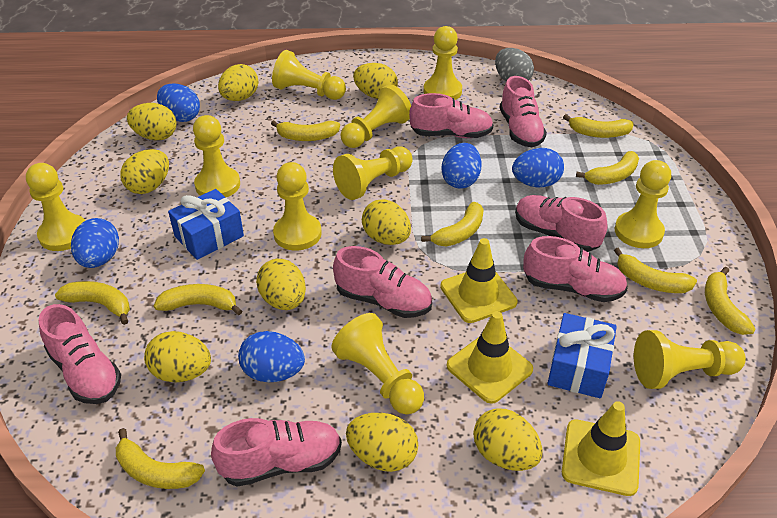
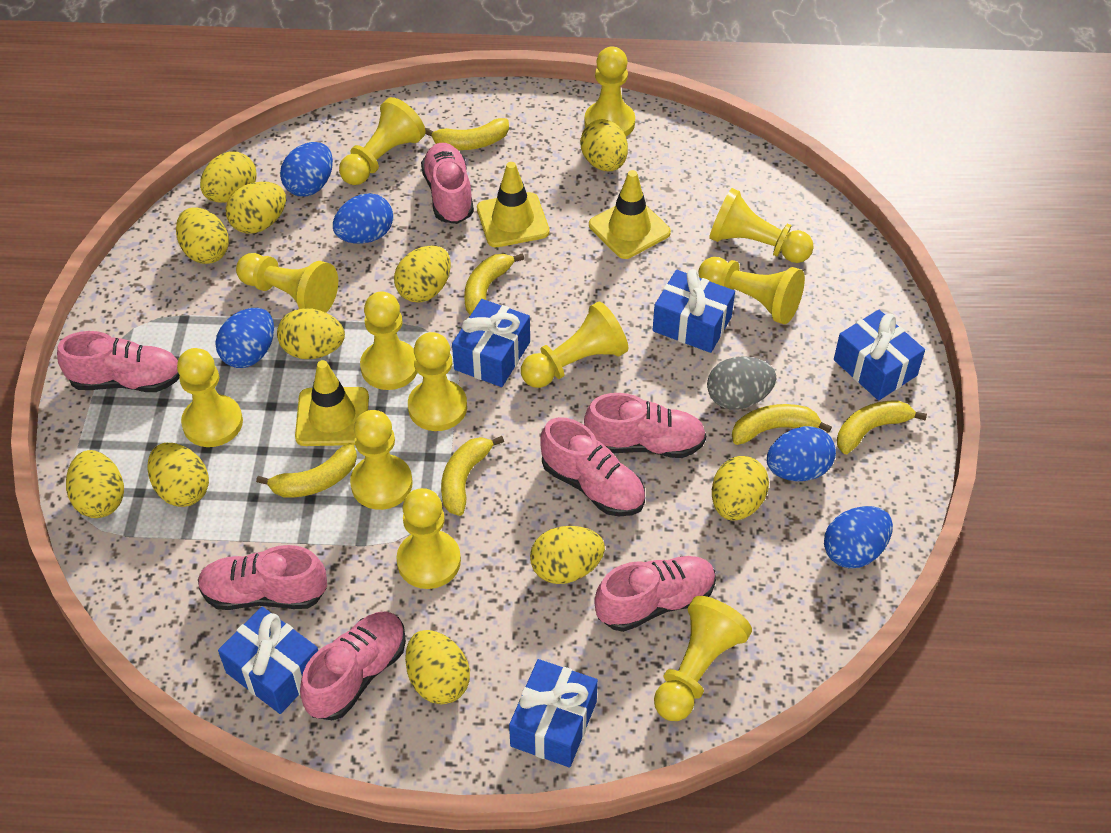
blue gift: 2 -> 5
yellow banana: 9 -> 6
yellow egg: 9 -> 11
yellow pawn: 10 -> 12

